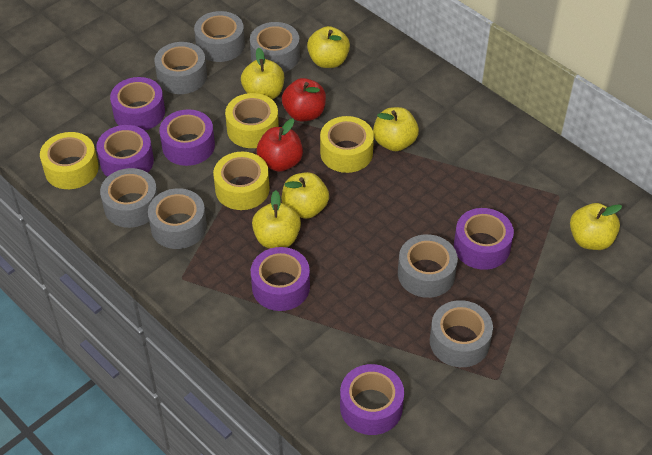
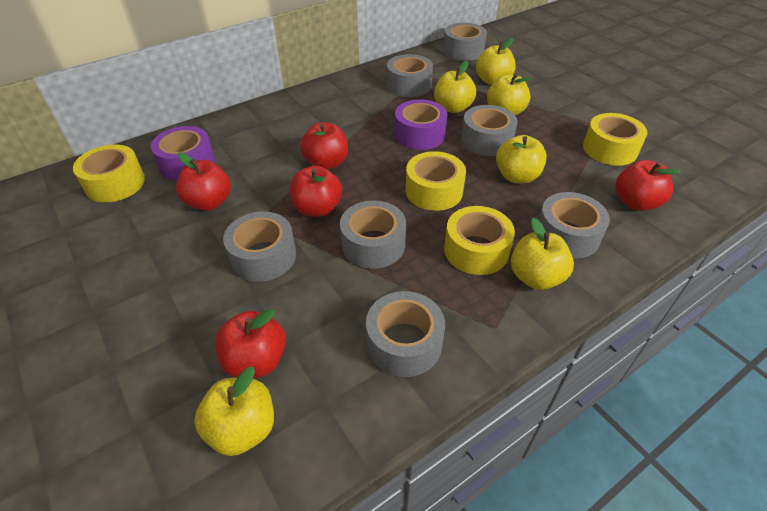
purple tape: 6 -> 2
red apple: 2 -> 5

